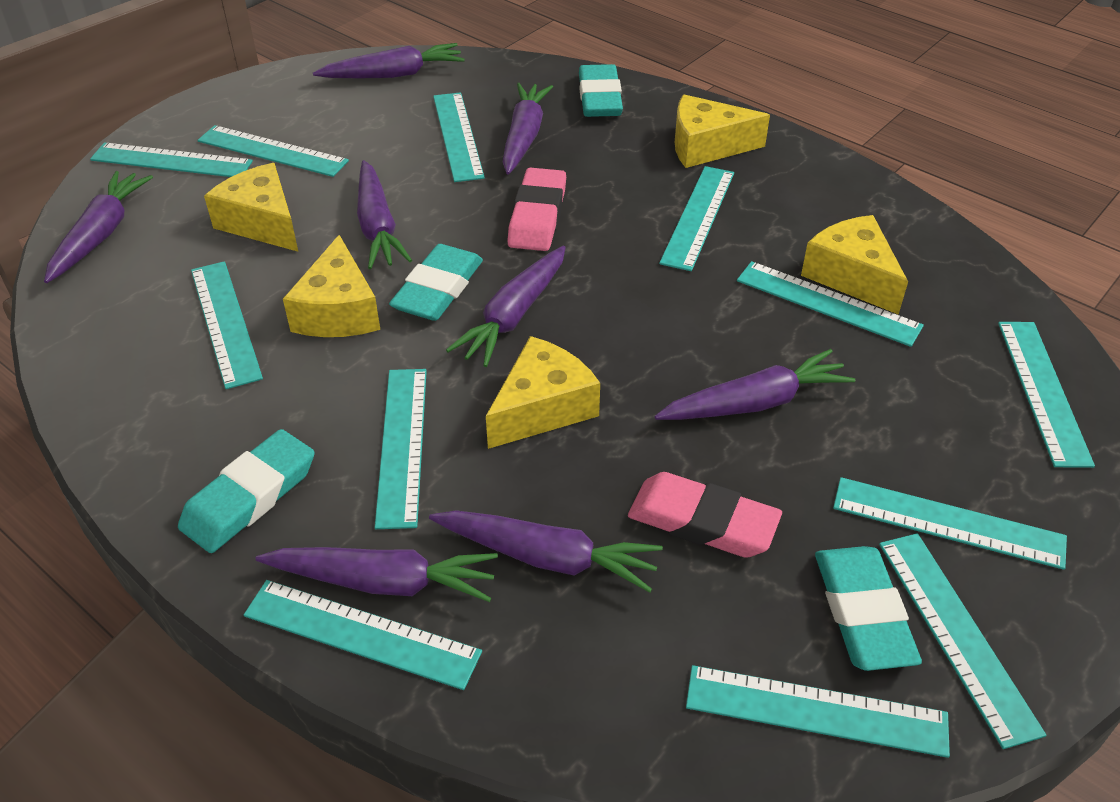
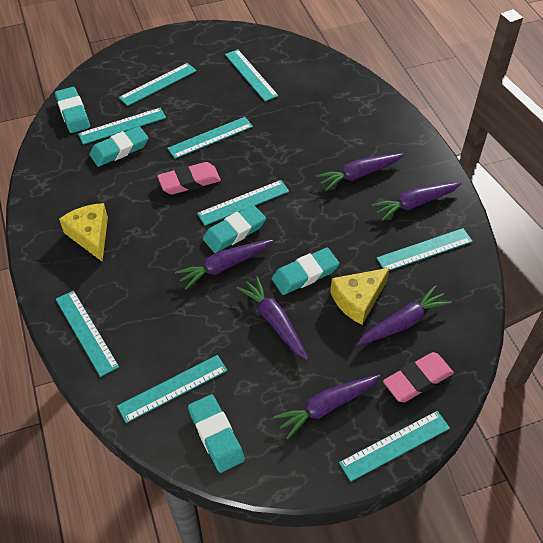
purple carrot: 8 -> 6
turquoise eraser: 4 -> 5
turquoise ruler: 12 -> 9
yellow cheese: 5 -> 2

